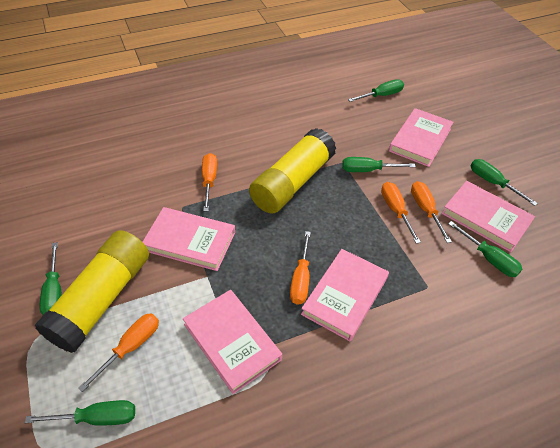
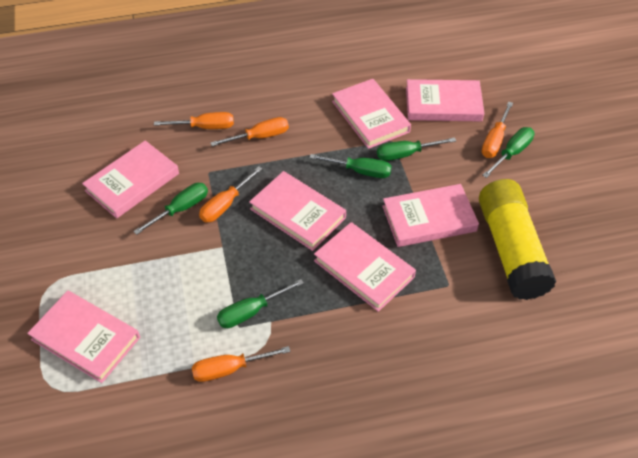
green screwdriver: 6 -> 5
pink book: 5 -> 7
yellow glue stick: 2 -> 1

